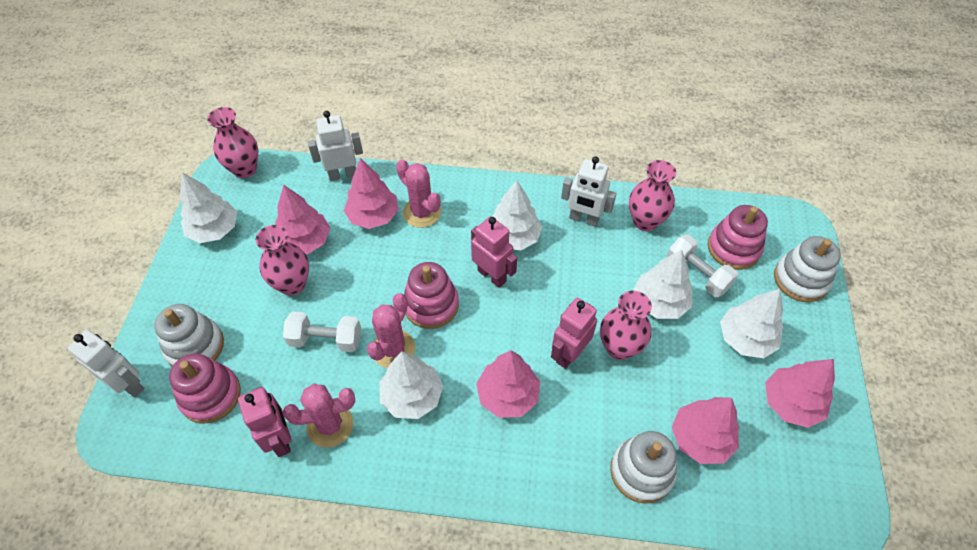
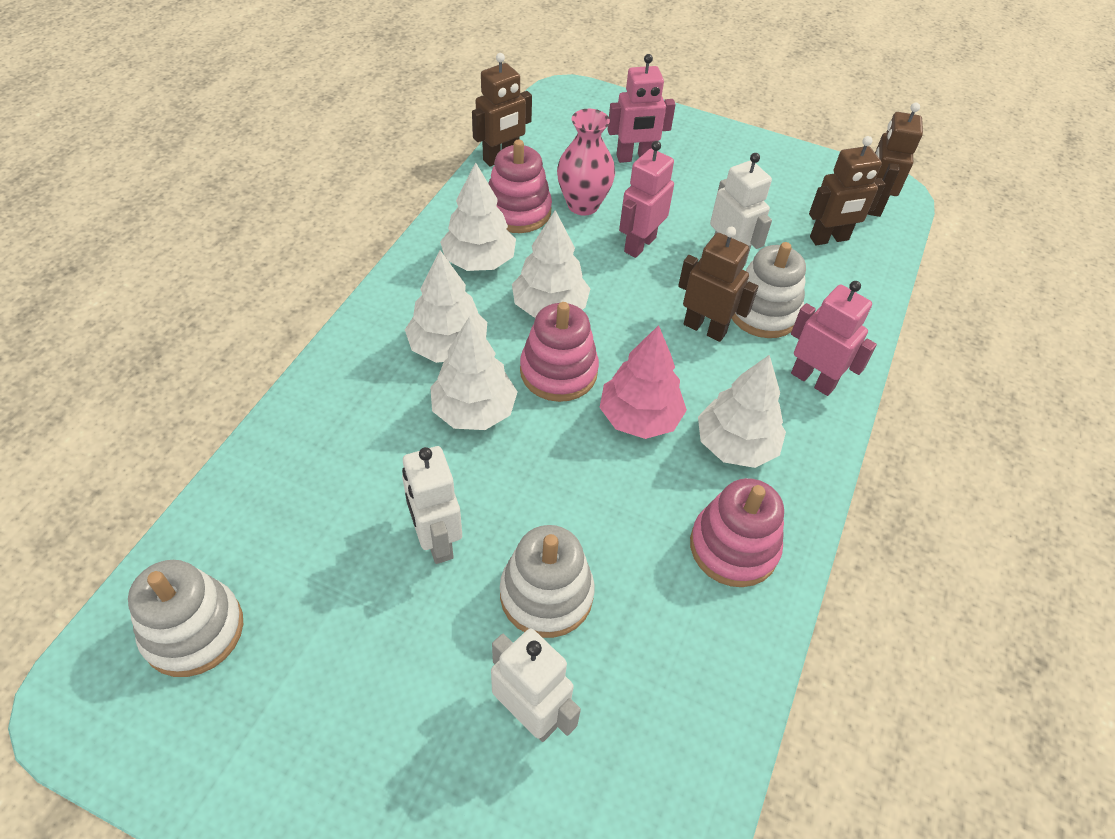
brown robot: 0 -> 4
pink cactus: 3 -> 0
pink tree: 5 -> 1
pink vase: 4 -> 1
white dumbbell: 2 -> 0

